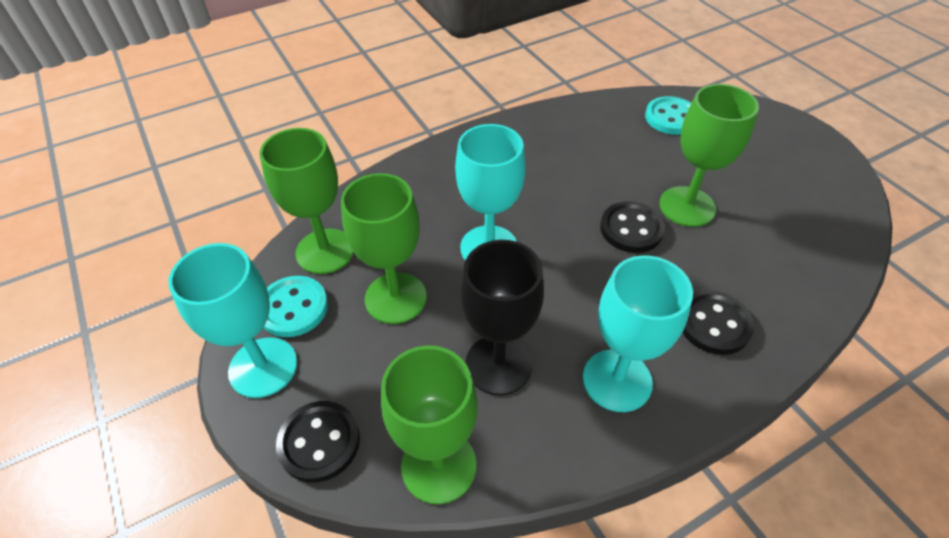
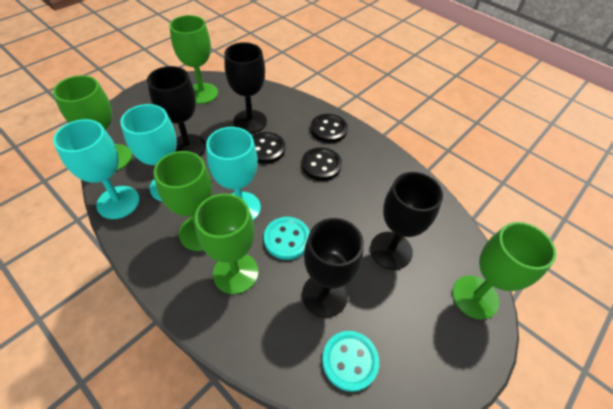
black goblet: 1 -> 4
green goblet: 4 -> 5

